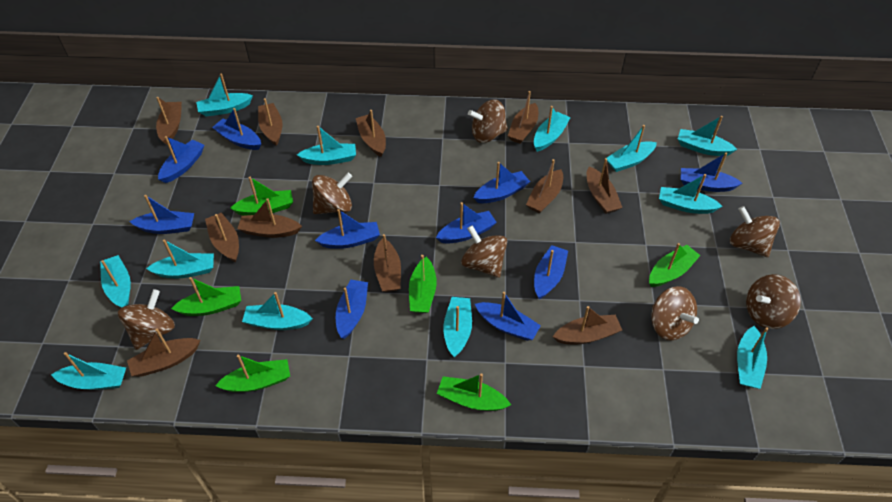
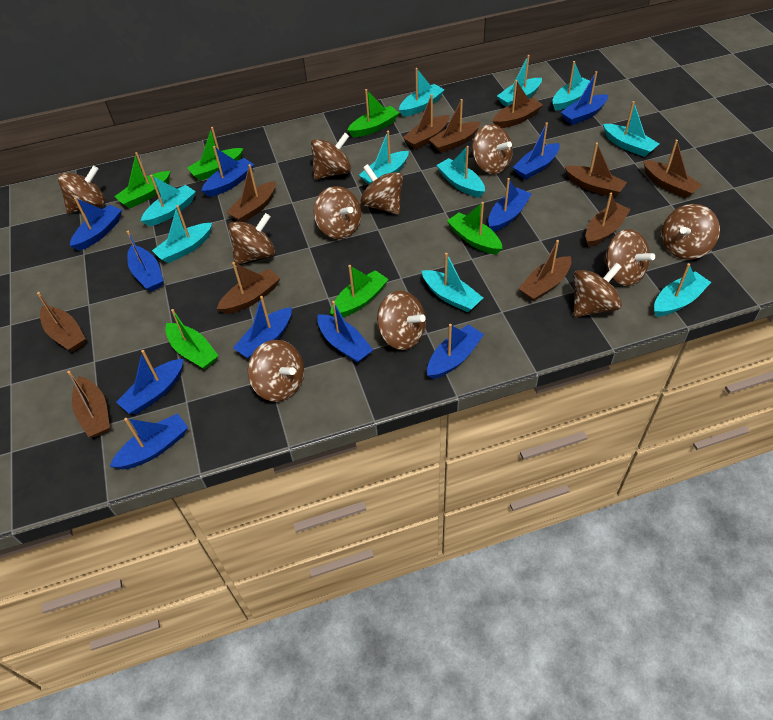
blue boat: 10 -> 11
brown spinning top: 7 -> 11
turquoise boat: 12 -> 10

